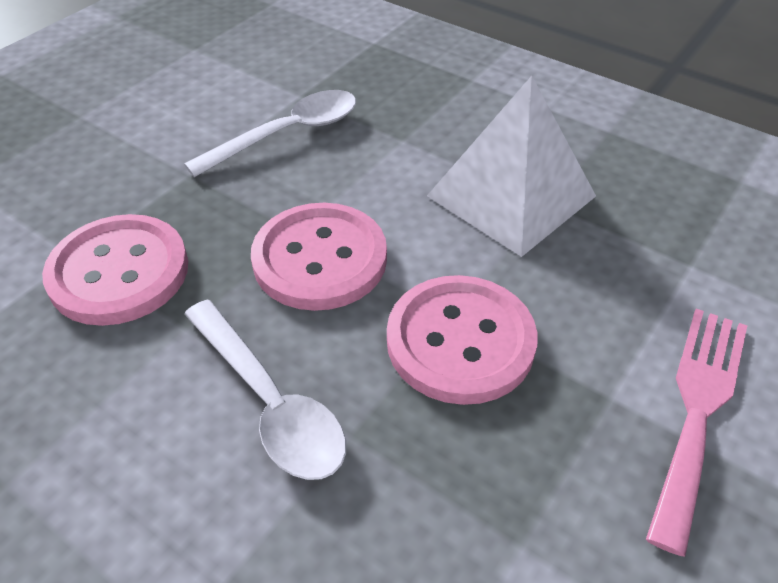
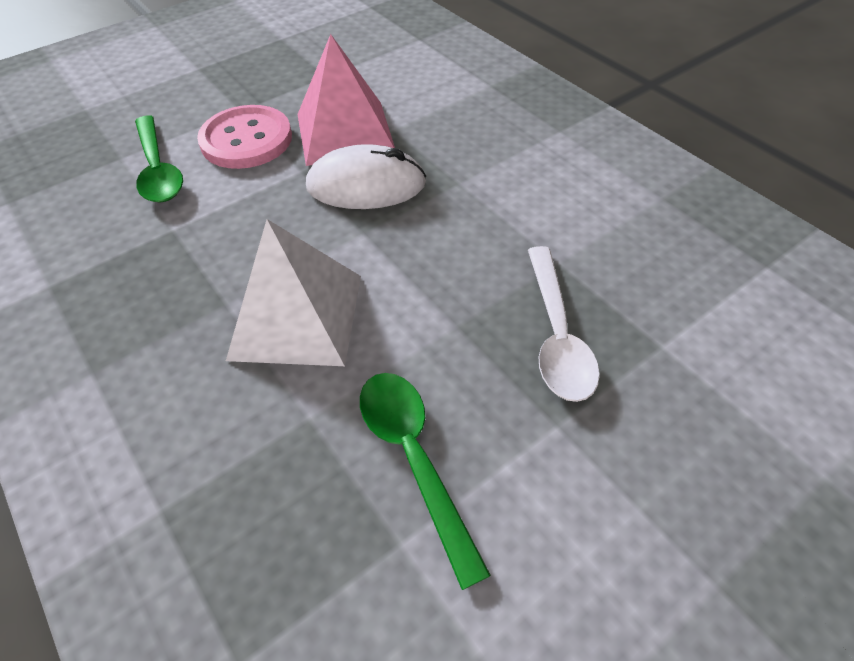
green spoon: 0 -> 2
pink button: 3 -> 1
pink fork: 1 -> 0
pink pyramid: 0 -> 1
white mouse: 0 -> 1
white spoon: 2 -> 1

